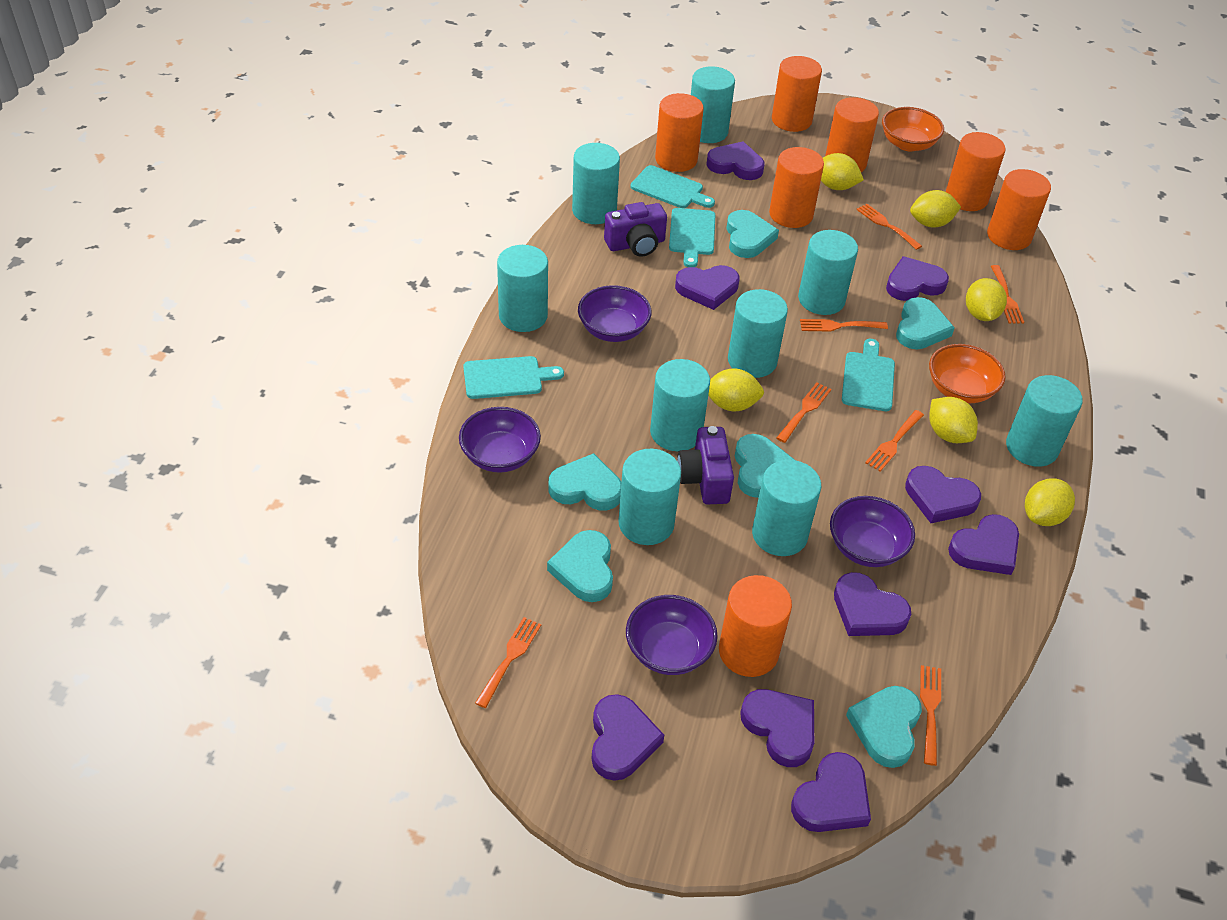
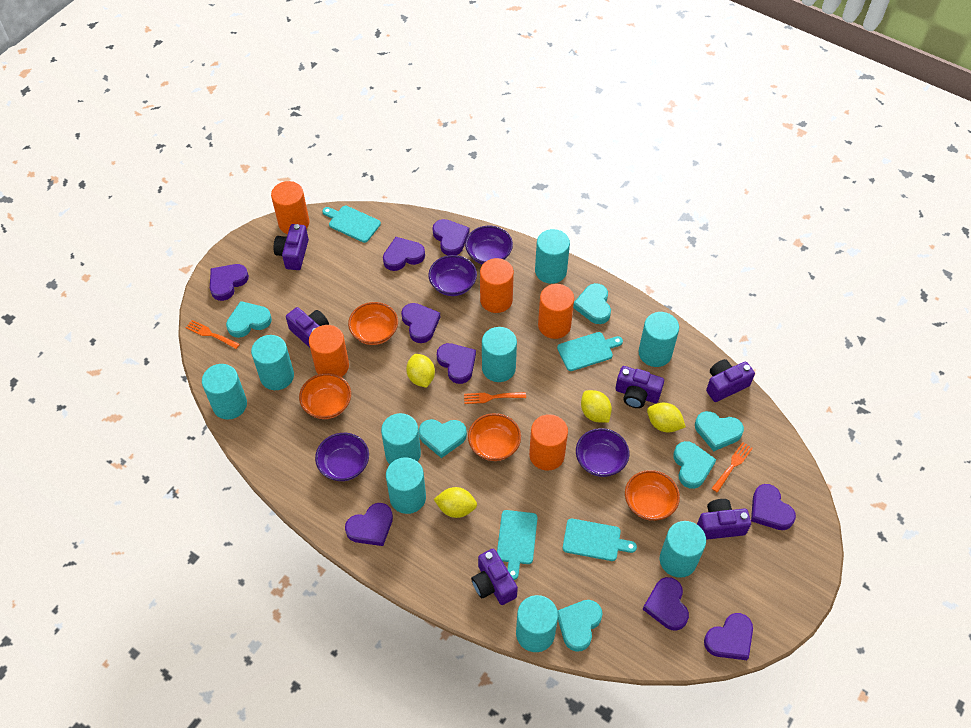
orange bowl: 2 -> 4
orange cylinder: 7 -> 5
orange fork: 7 -> 3
purple camera: 2 -> 6
yellow lemon: 6 -> 4

